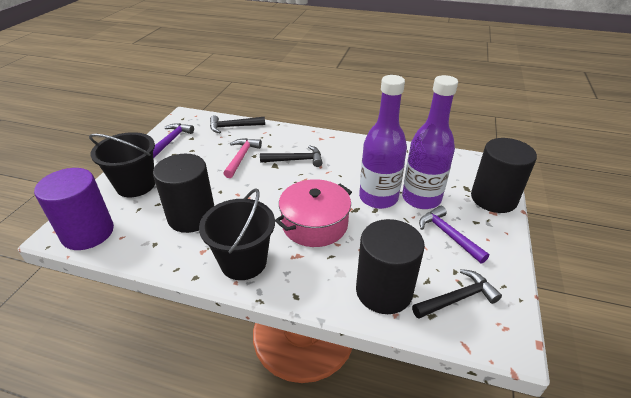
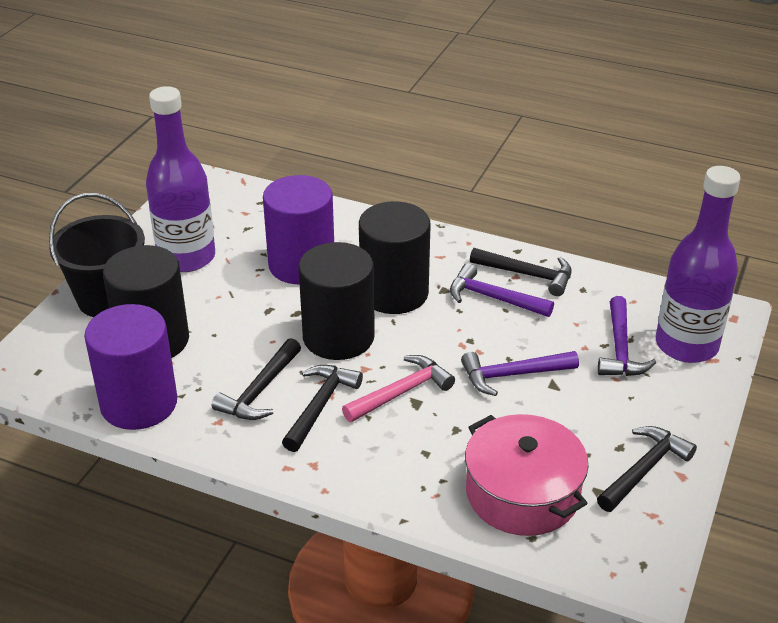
black bucket: 2 -> 1
black hammer: 3 -> 4
purple cylinder: 1 -> 2
purple hammer: 2 -> 3

